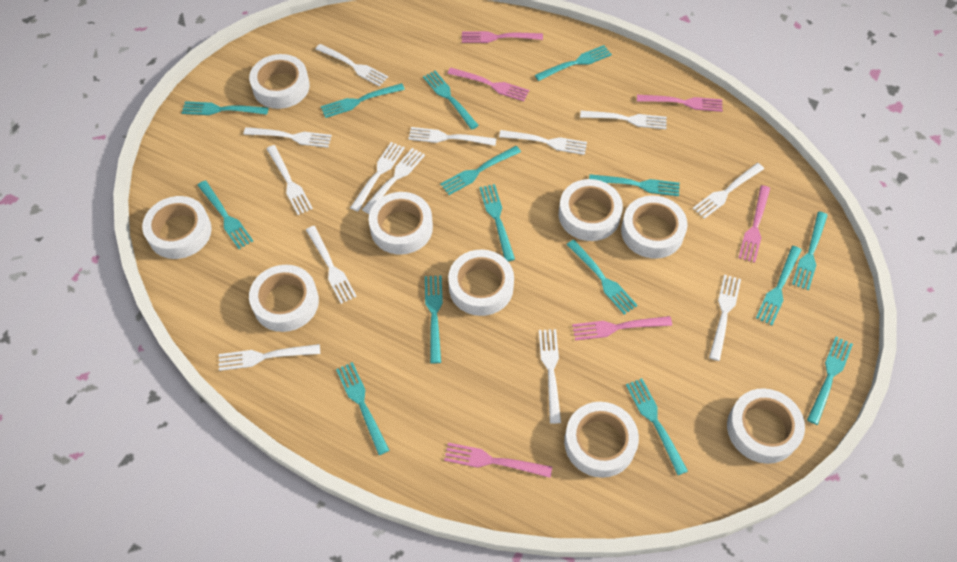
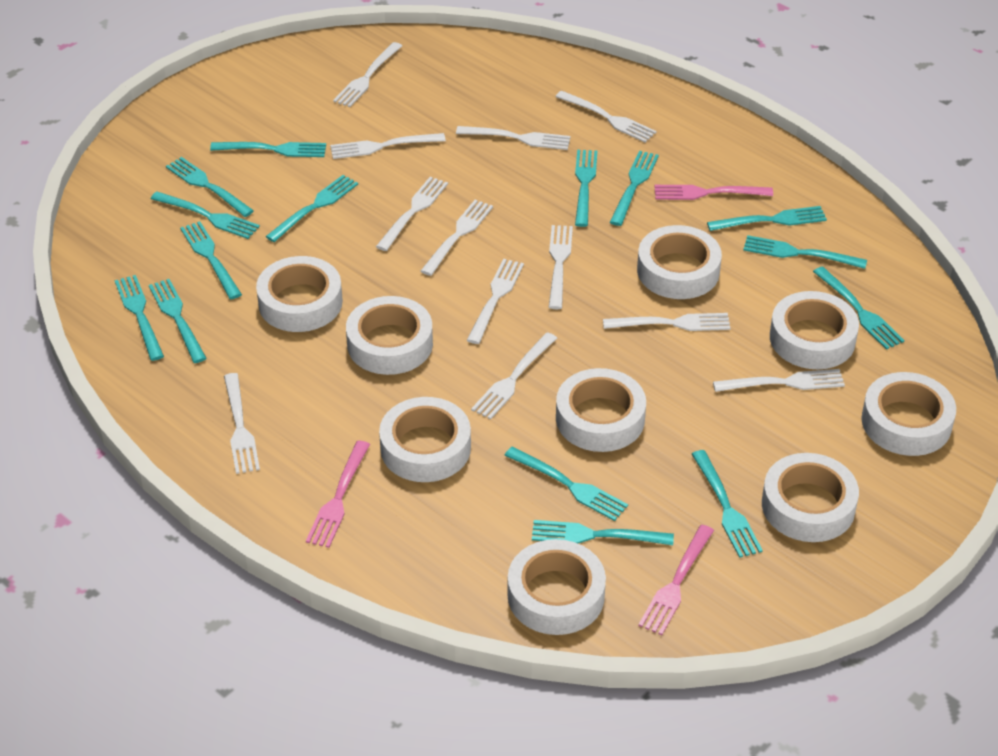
pink fork: 6 -> 3
white fork: 13 -> 12

